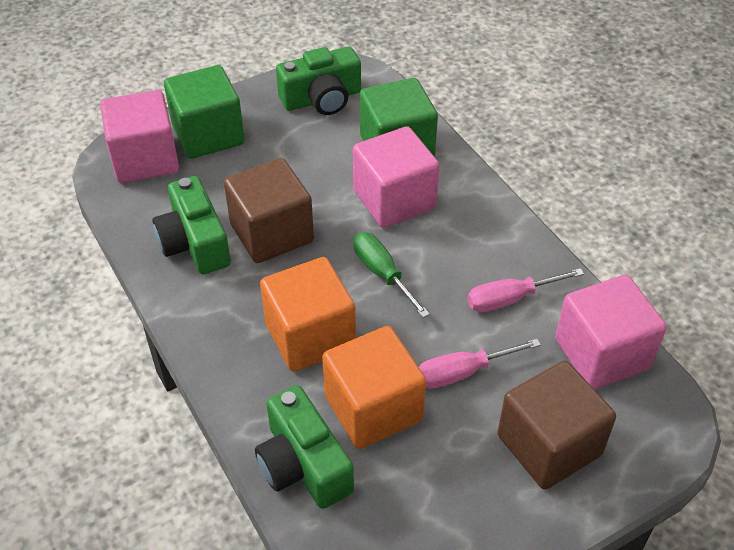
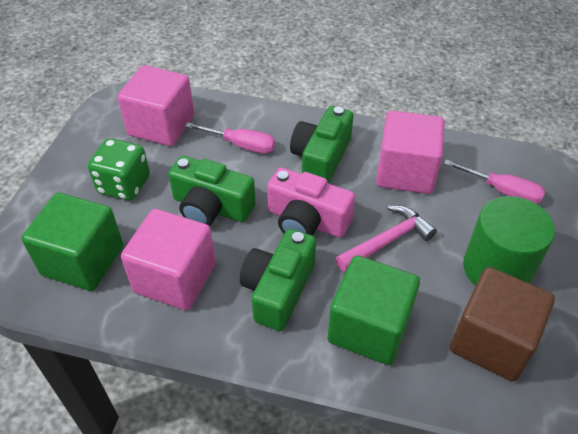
brown cube: 2 -> 1
green cylinder: 0 -> 1
green dice: 0 -> 1
green screwdriver: 1 -> 0
orange cube: 2 -> 0
pink camera: 0 -> 1
pink hammer: 0 -> 1

